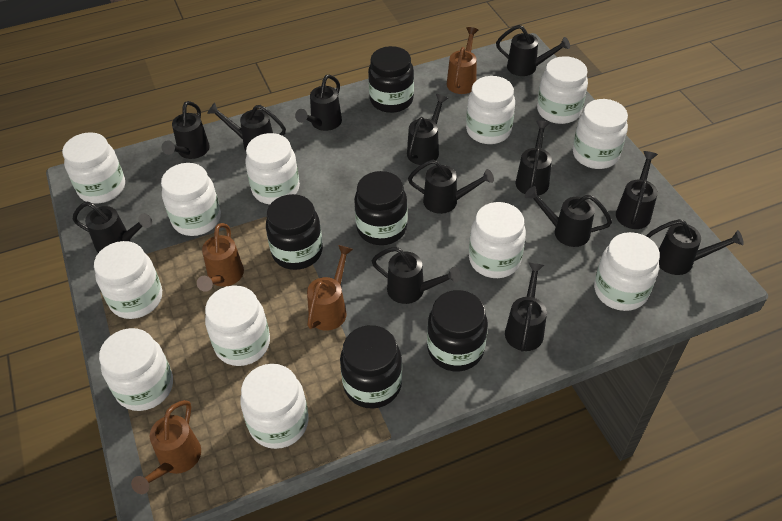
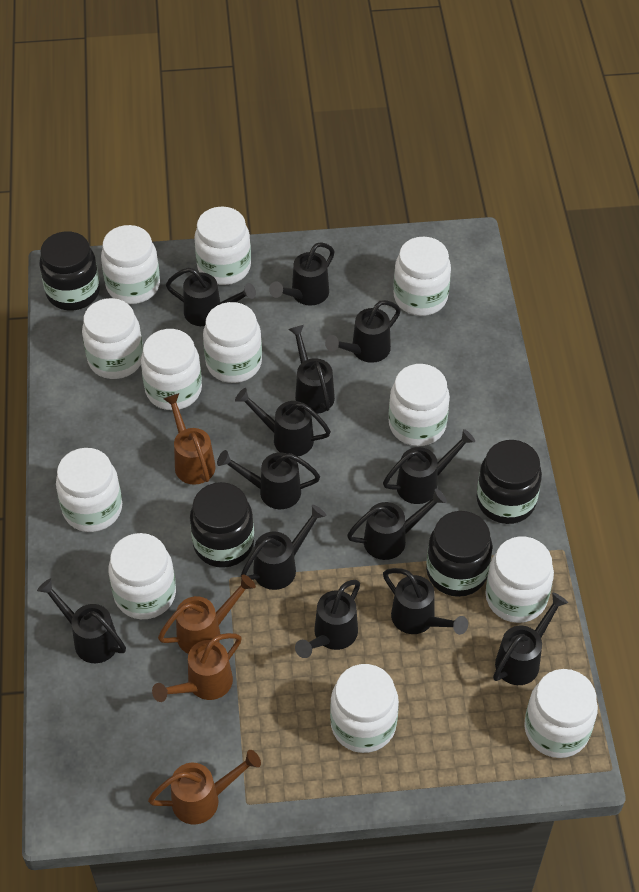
black jar: 5 -> 4

